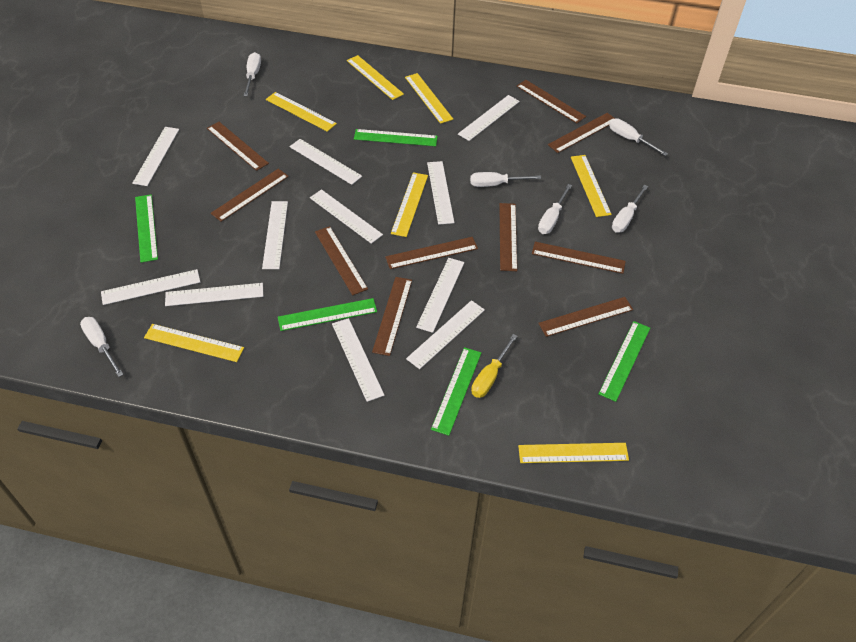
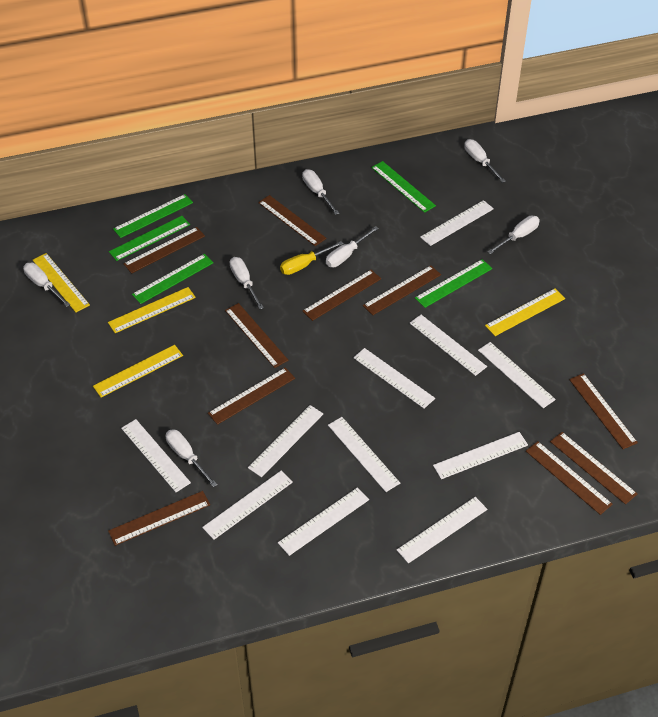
white screwdriver: 6 -> 7
yellow ruler: 7 -> 4

